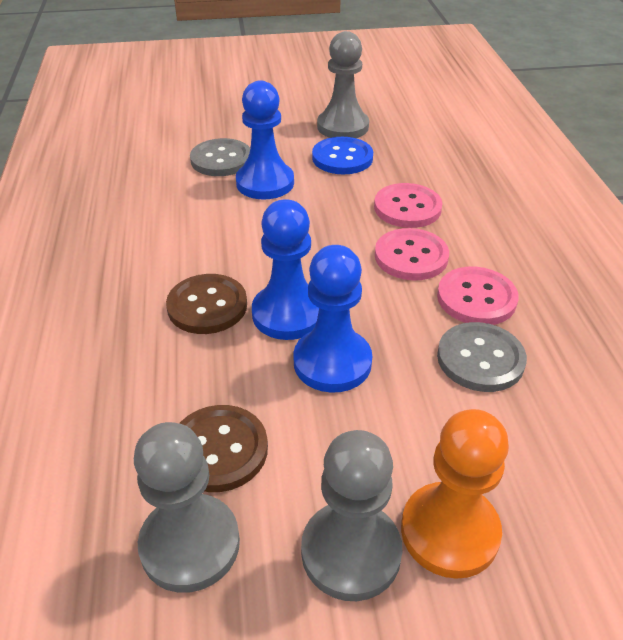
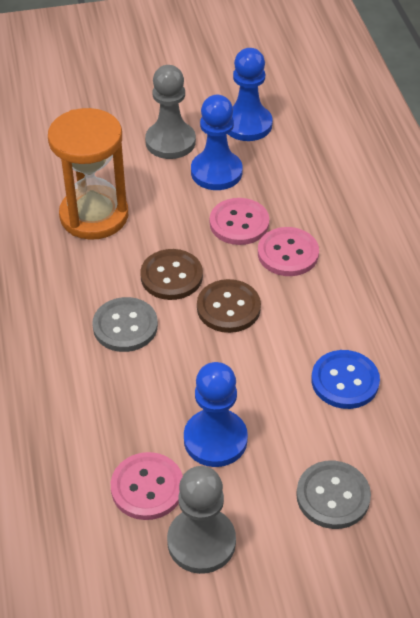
grey pawn: 3 -> 2
orange hourglass: 0 -> 1
orange pawn: 1 -> 0

